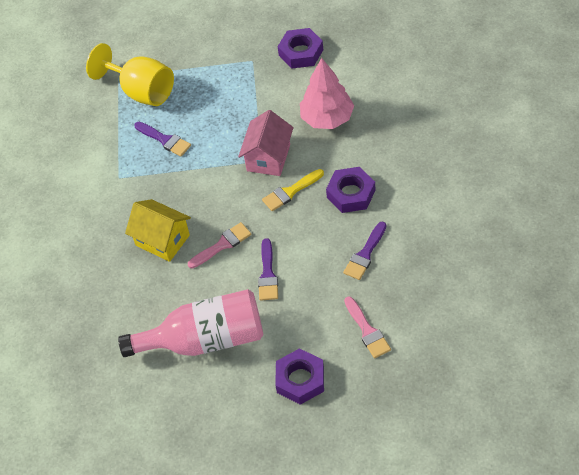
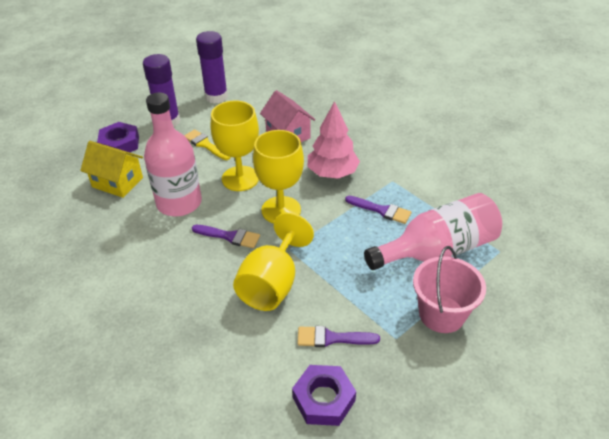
pink bottle: 1 -> 2
pink brush: 2 -> 0
pink bucket: 0 -> 1
purple glue stick: 0 -> 2
purple nut: 3 -> 2
yellow goblet: 1 -> 3

